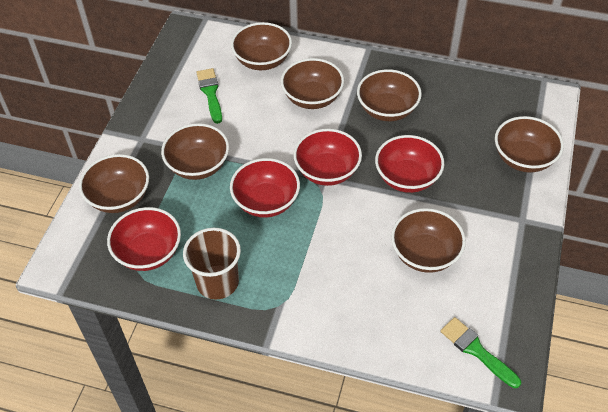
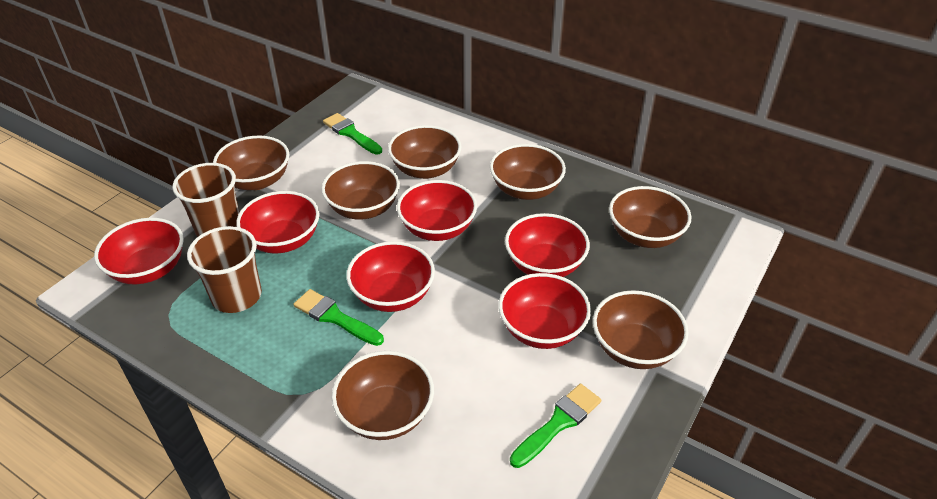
brown cup: 1 -> 2
green brush: 2 -> 3
red bowl: 4 -> 6

